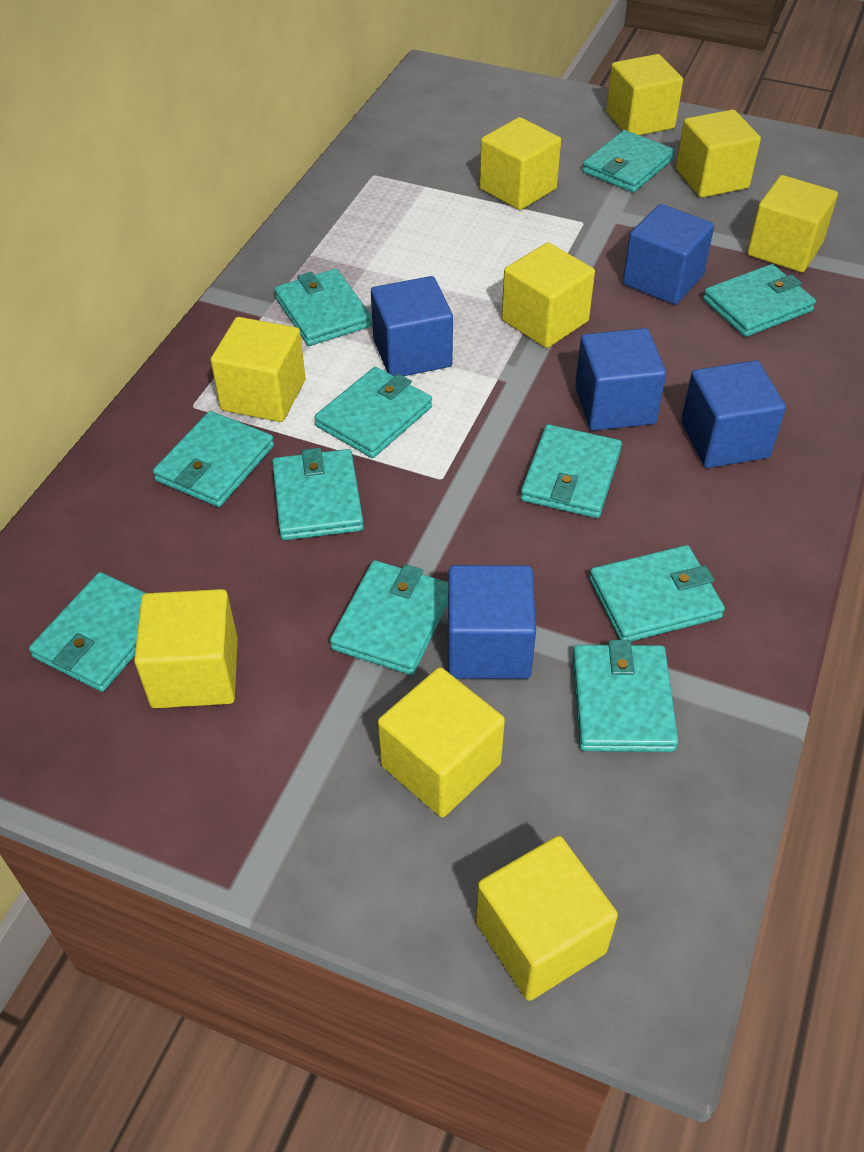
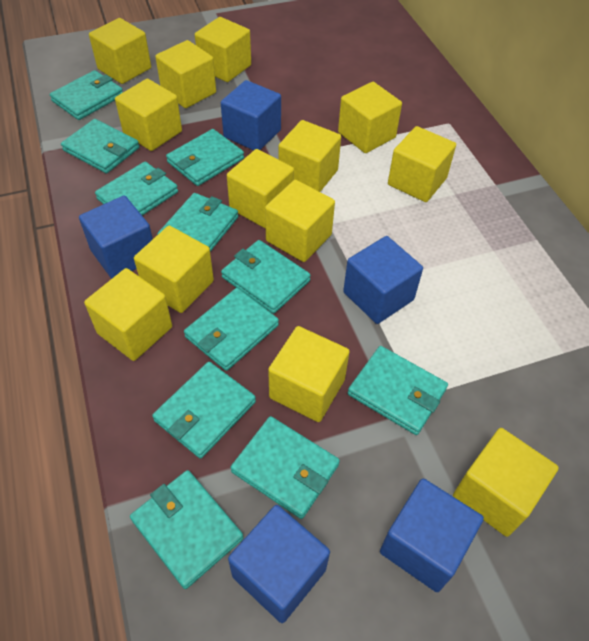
yellow cube: 9 -> 13

